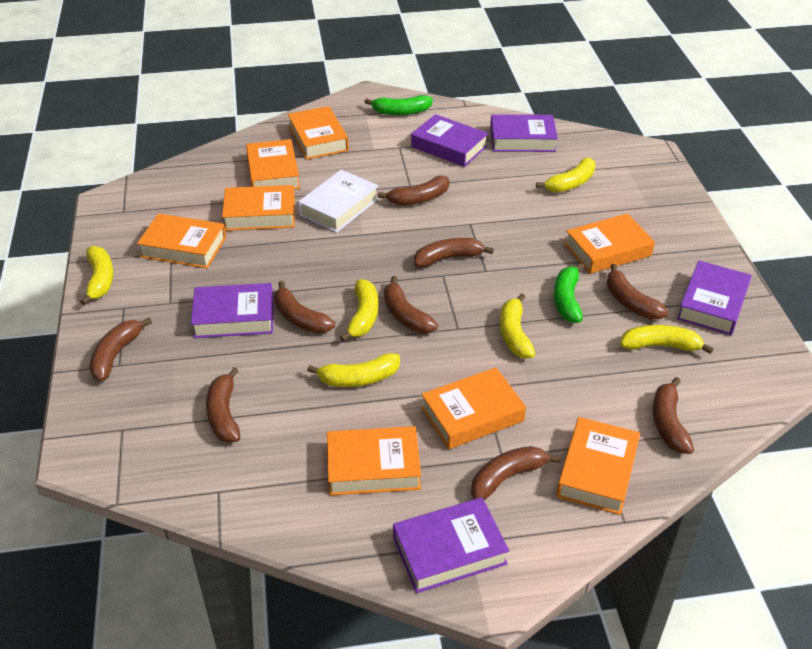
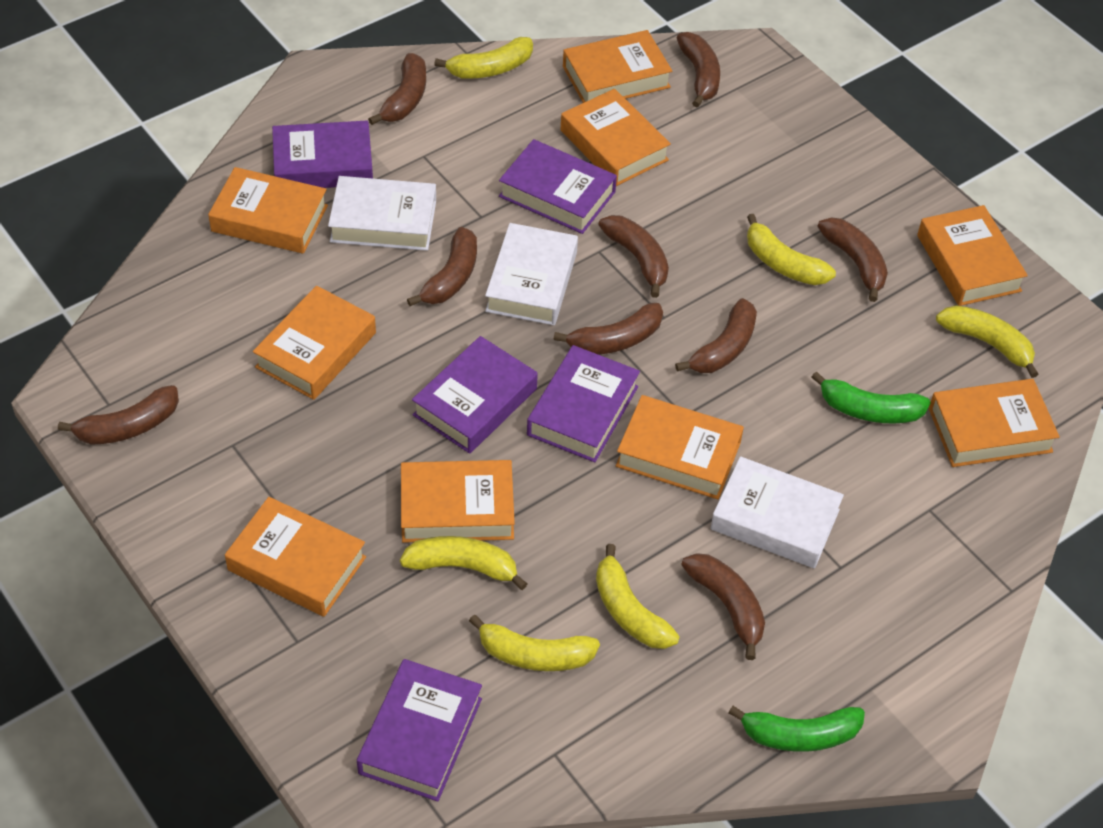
orange book: 8 -> 9
white book: 1 -> 3

